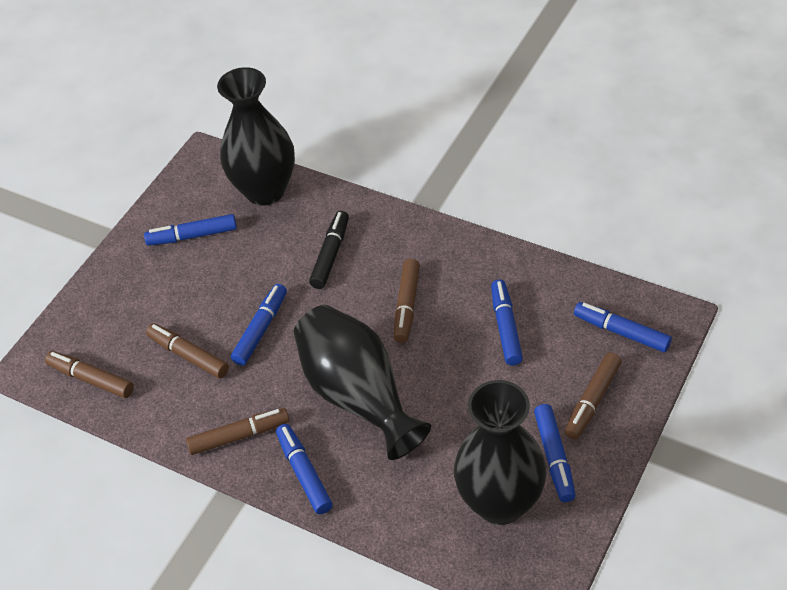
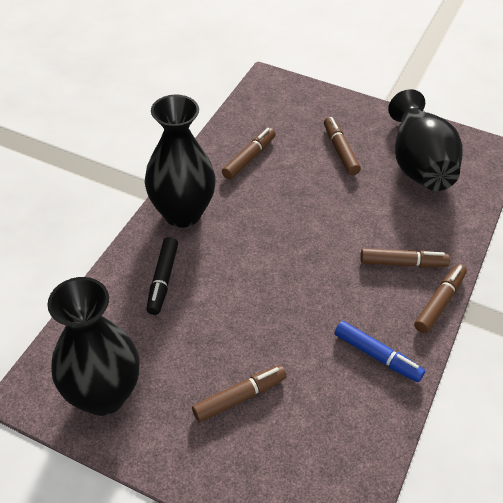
blue marker: 6 -> 1

